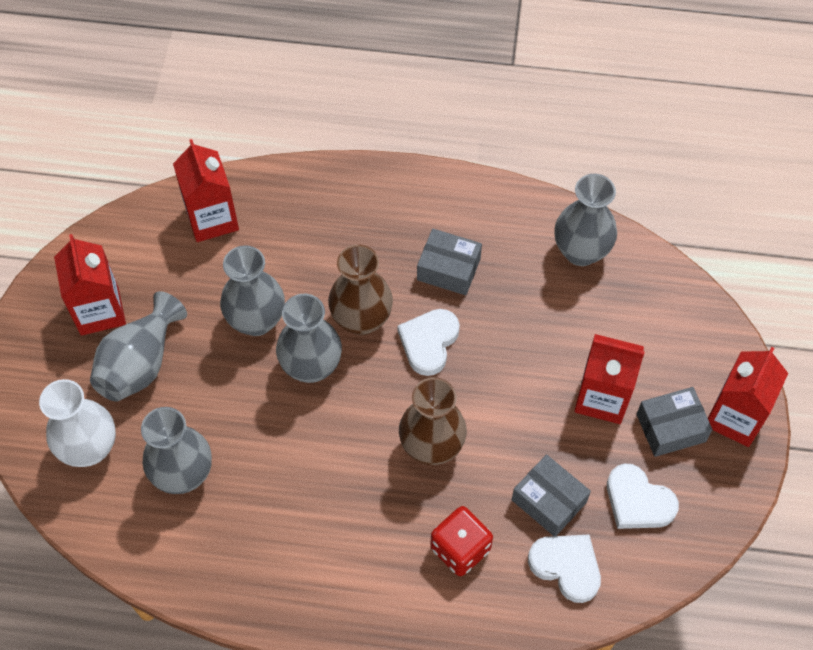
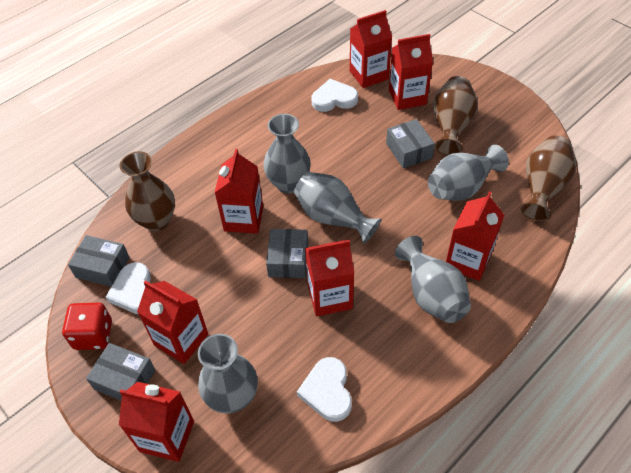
brown vase: 2 -> 3
grey box: 3 -> 4
red carton: 4 -> 7
white vase: 1 -> 0

